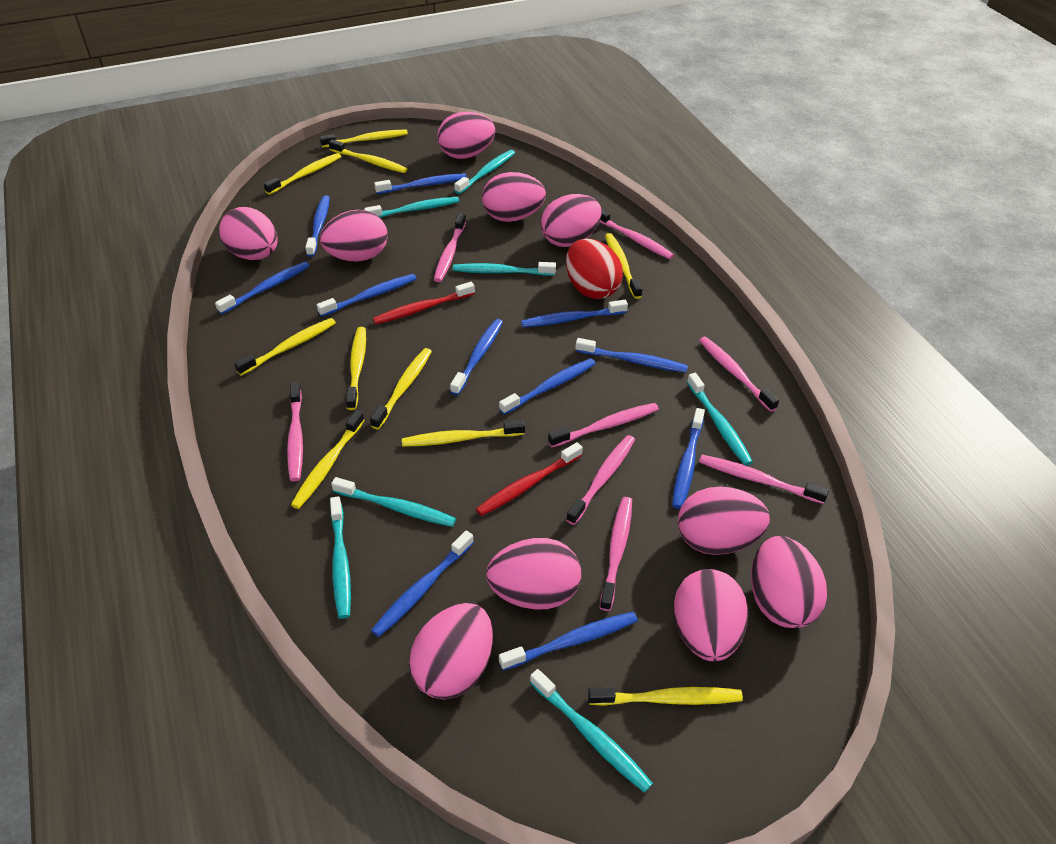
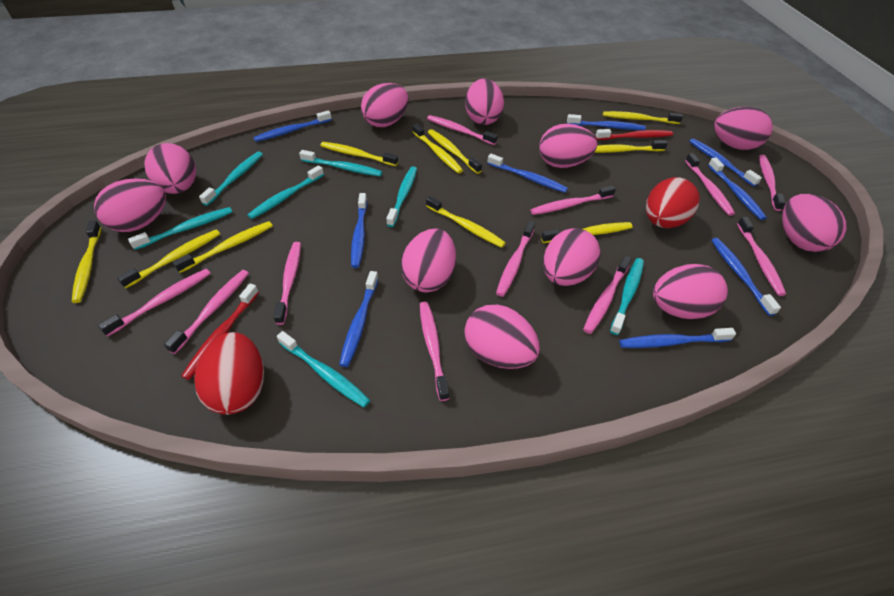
blue toothbrush: 11 -> 9
pink egg: 10 -> 11
pink toothbrush: 8 -> 11
red egg: 1 -> 2

